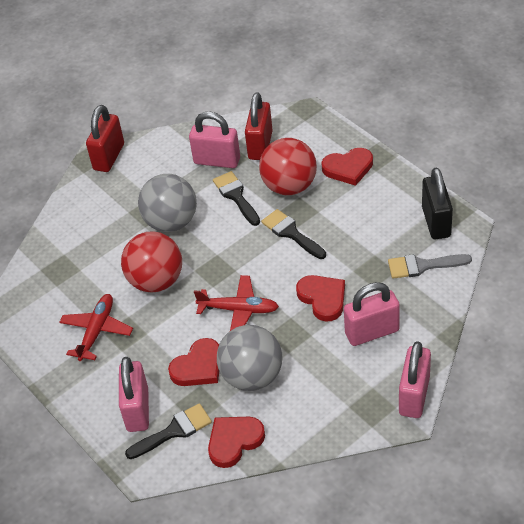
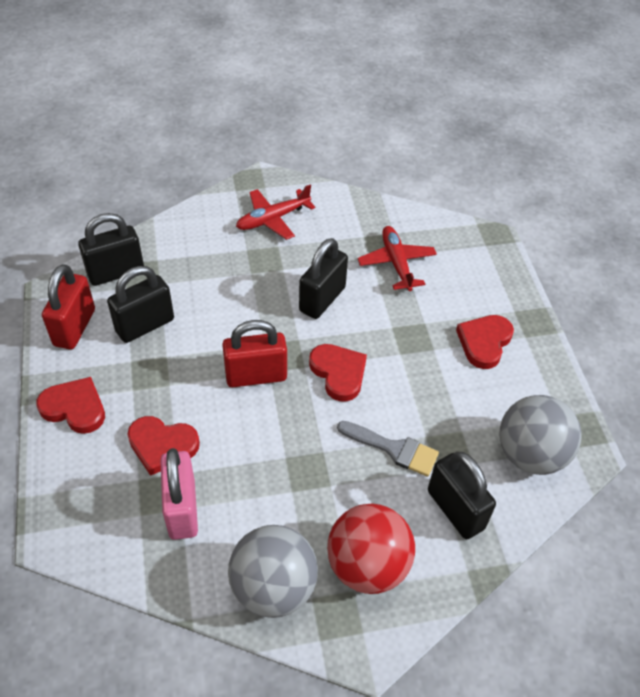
black brush: 3 -> 0
black padlock: 1 -> 4
pink padlock: 4 -> 1
red ball: 2 -> 1

